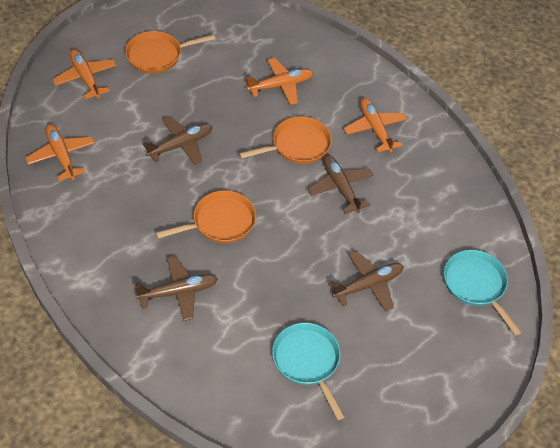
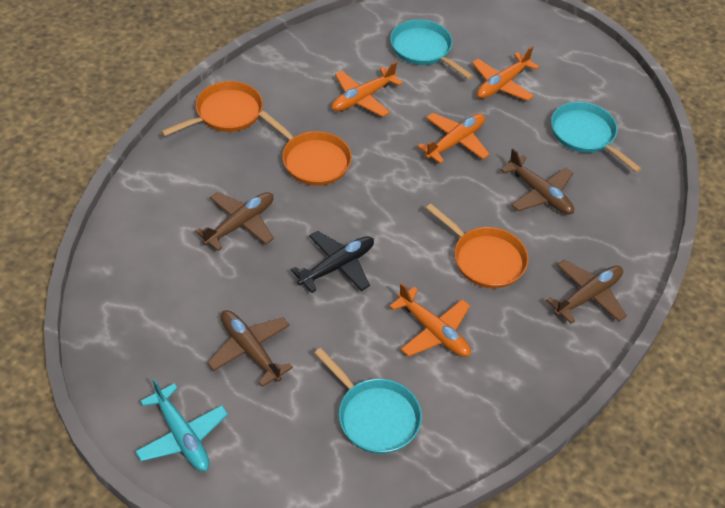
black plane: 0 -> 1
turquoise pan: 2 -> 3
turquoise plane: 0 -> 1

